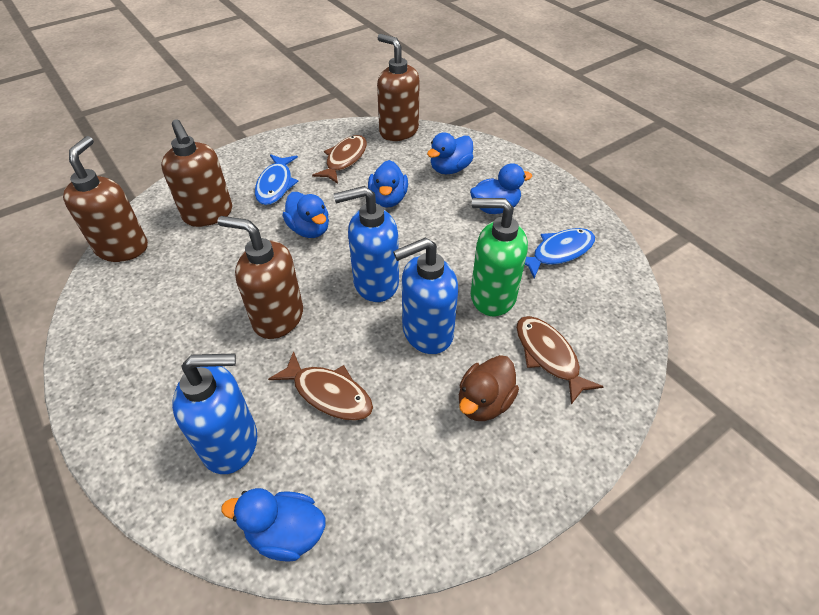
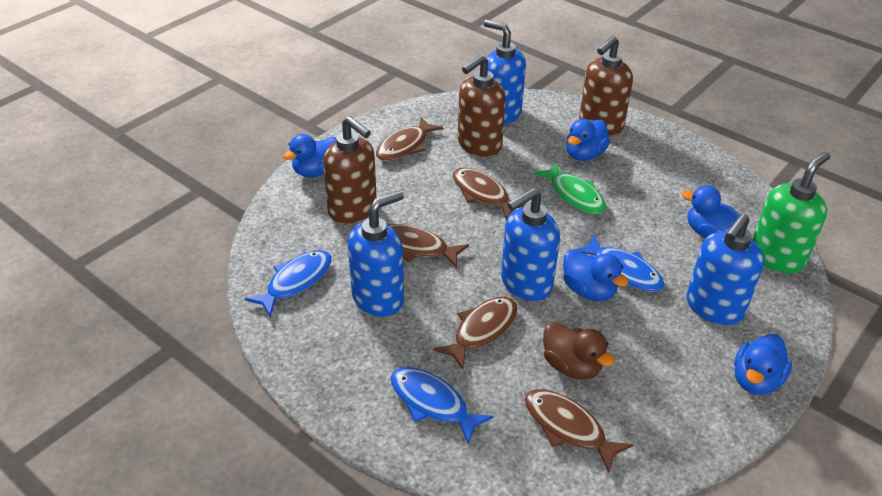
blue fish: 2 -> 3
blue soap dispenser: 3 -> 4
brown fish: 3 -> 5
brown soap dispenser: 4 -> 3
green fish: 0 -> 1

